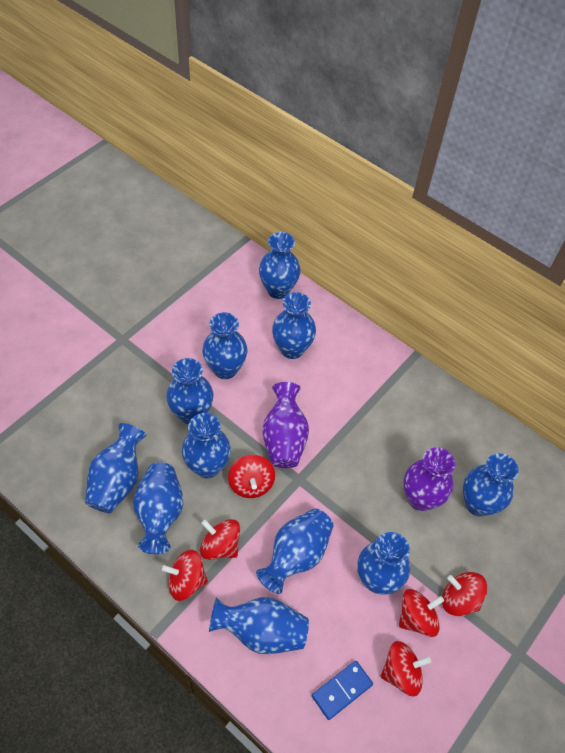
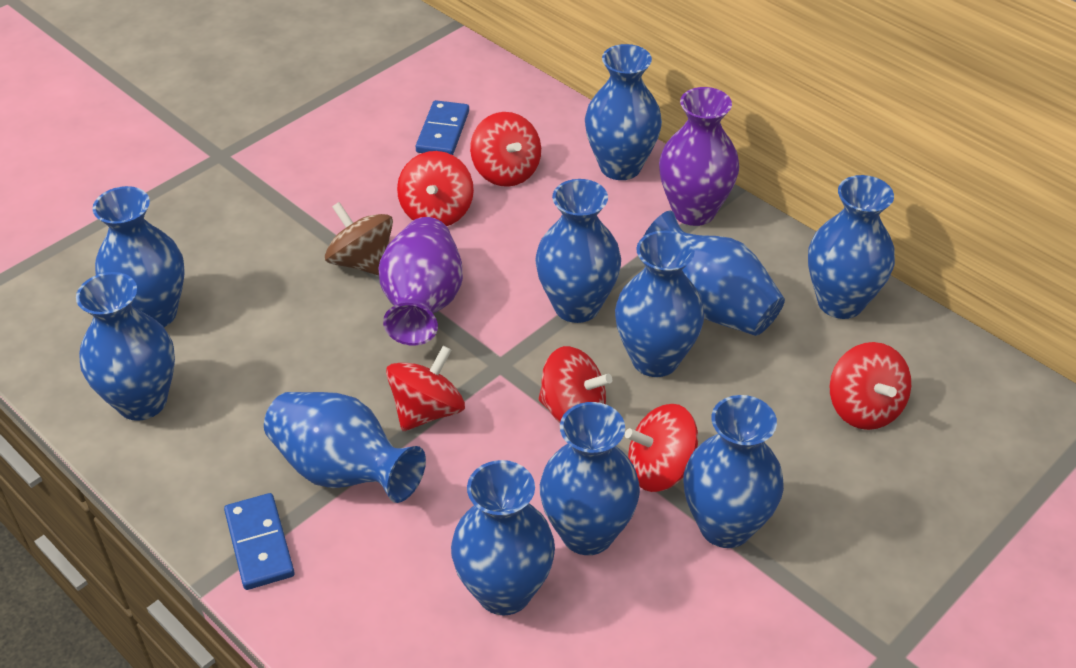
blue domino: 1 -> 2
brown spinning top: 0 -> 1

